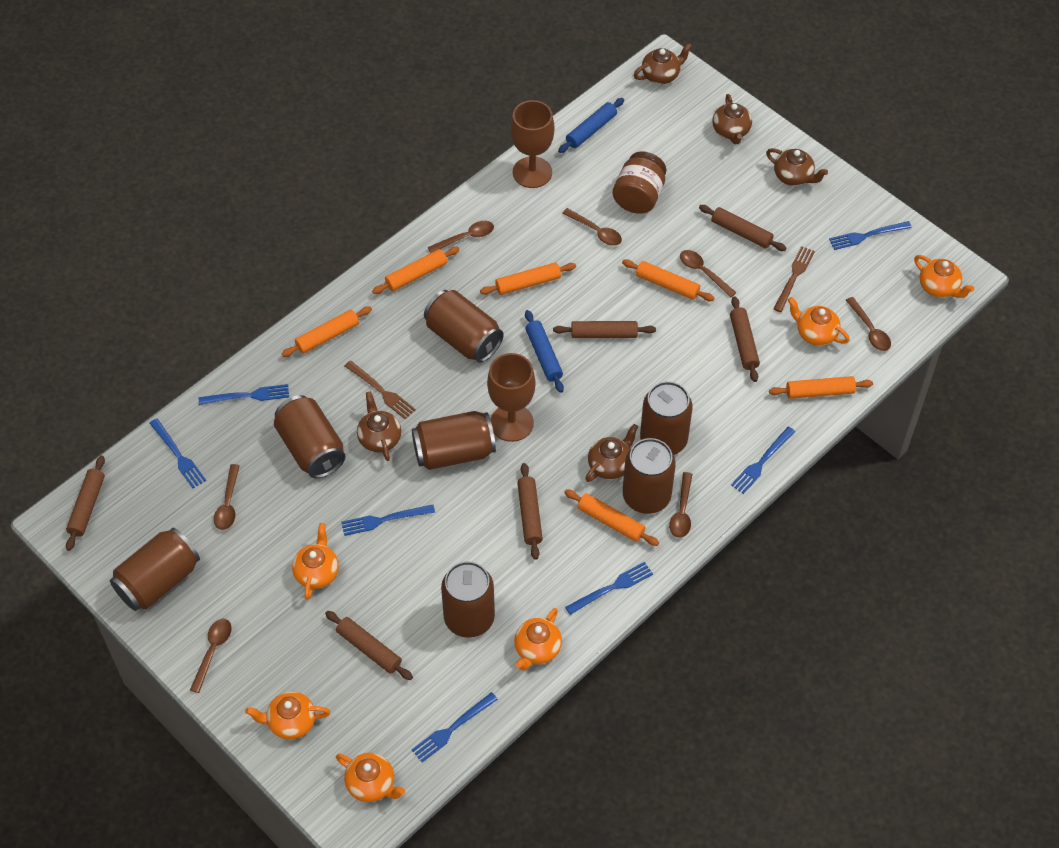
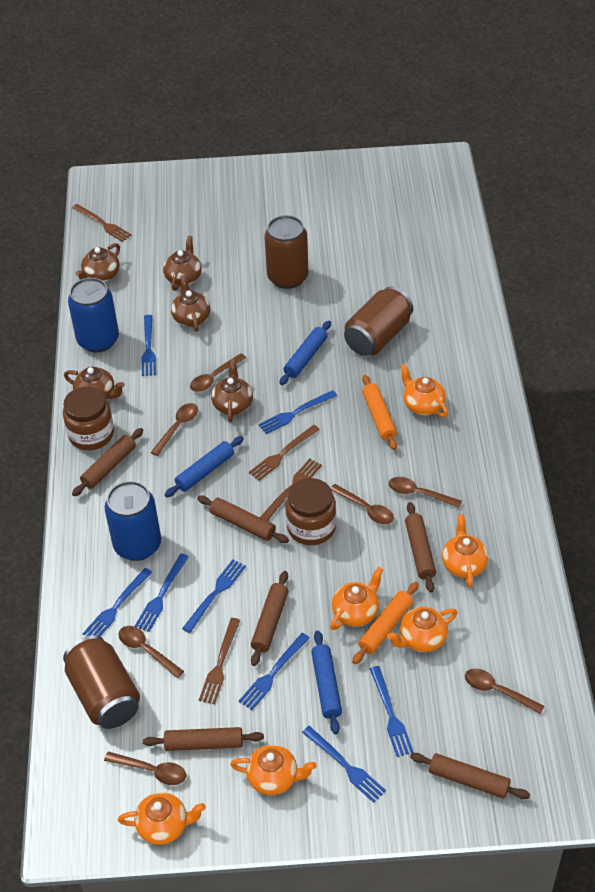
blue can: 0 -> 2
blue fork: 7 -> 8
blue rolling pin: 2 -> 3
brown can: 7 -> 3
brown fork: 2 -> 4
brown goblet: 2 -> 0
brown jar: 1 -> 2
orange rolling pin: 6 -> 2

